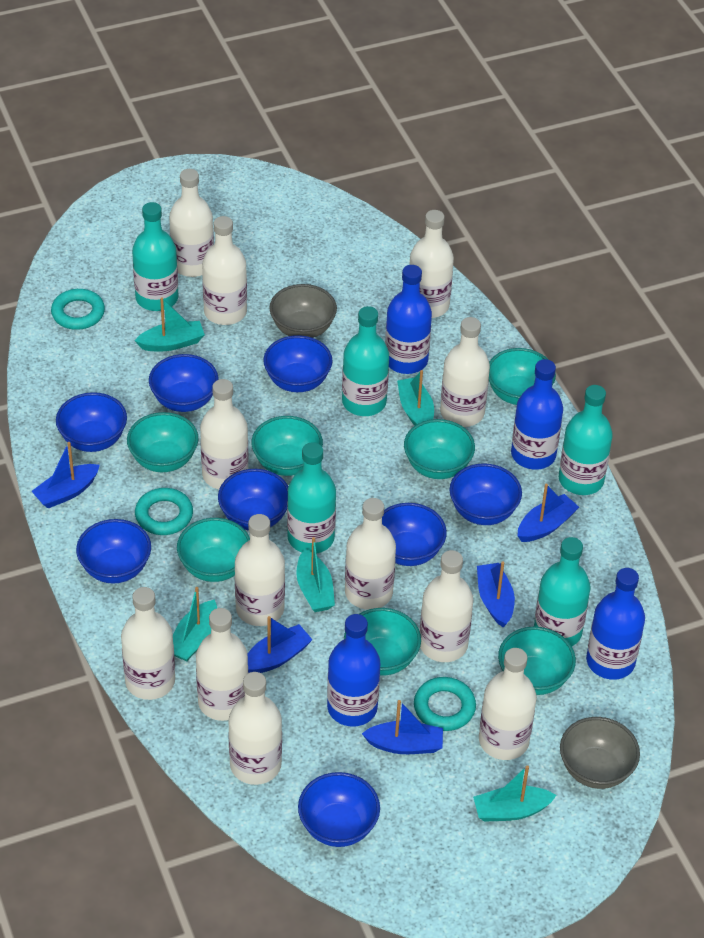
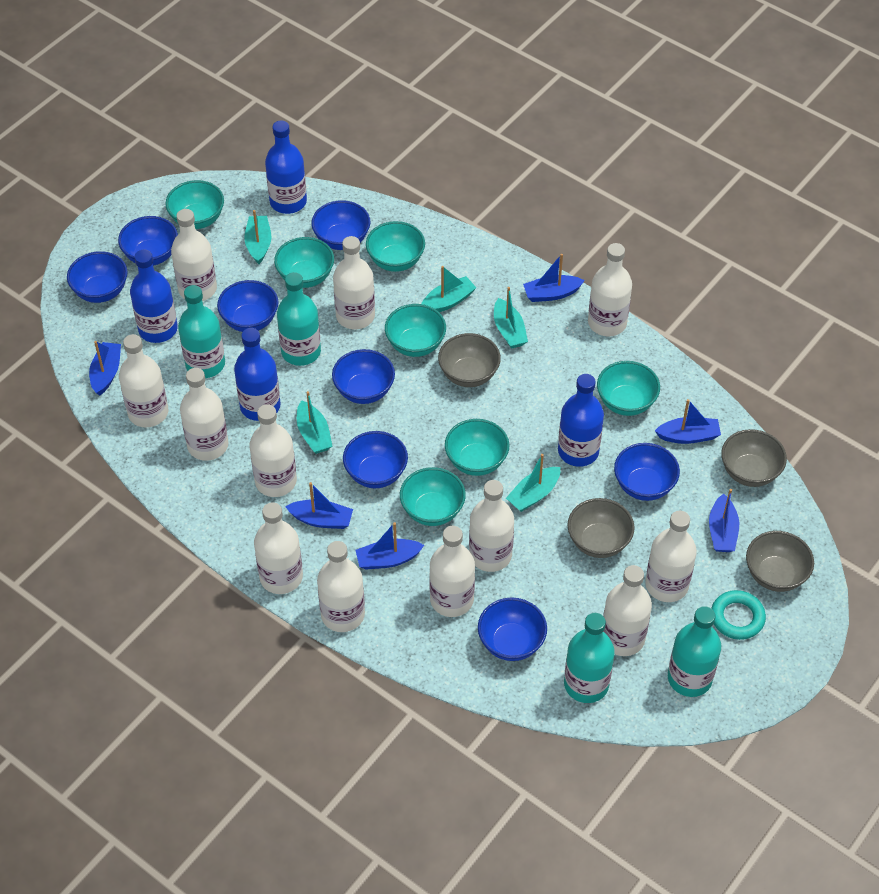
blue boat: 5 -> 6
grey bowl: 2 -> 4
turquoise bottle: 5 -> 4
turquoise ring: 3 -> 1

